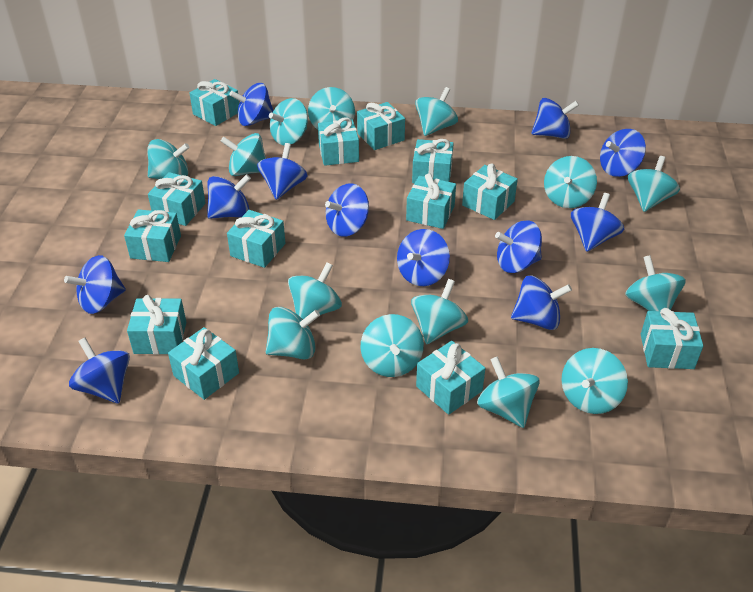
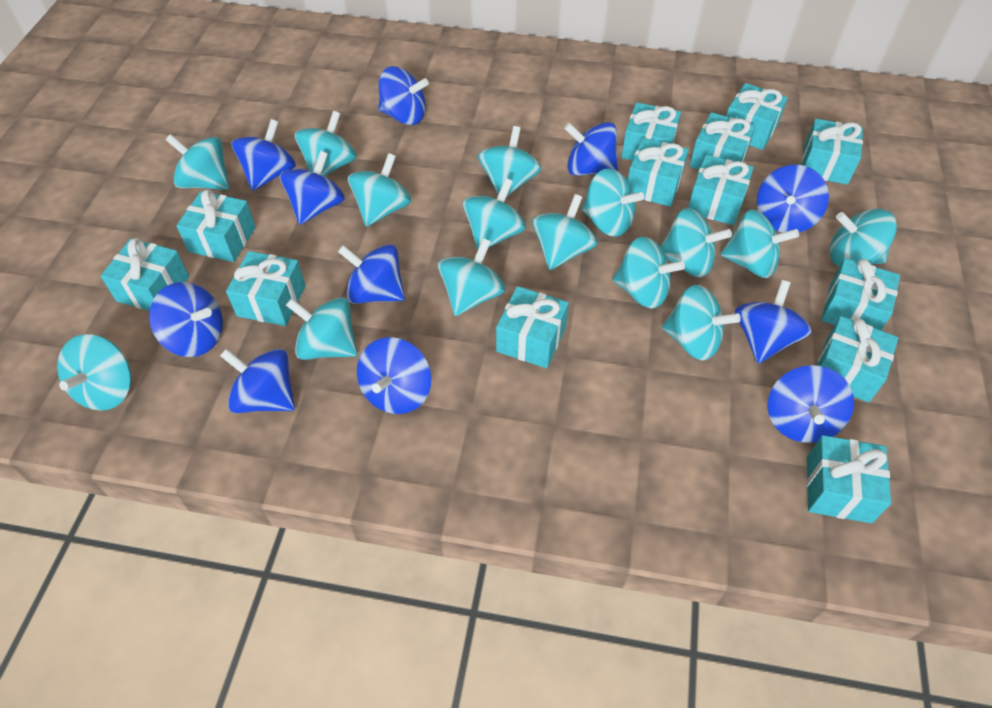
blue spinning top: 12 -> 11
turquoise spinning top: 14 -> 15

